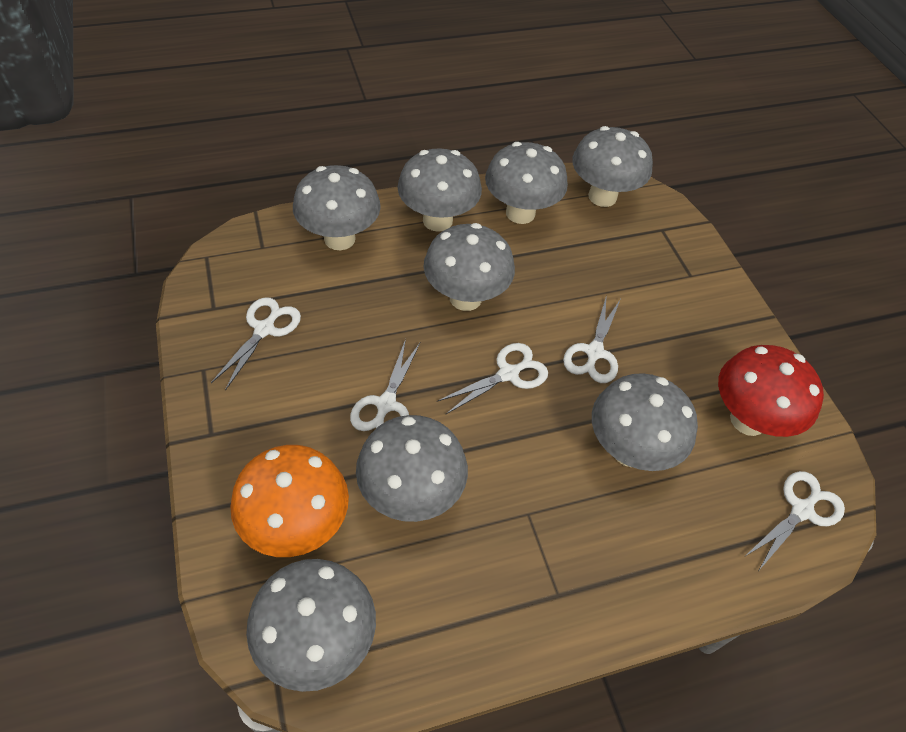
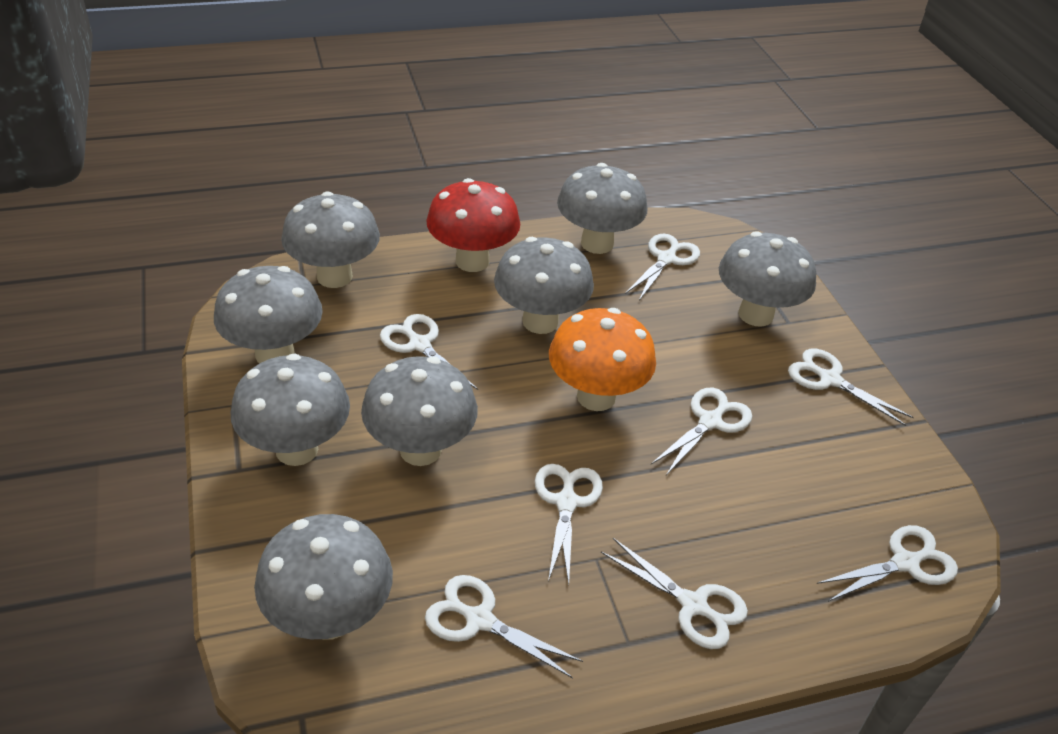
white scissors: 5 -> 8

